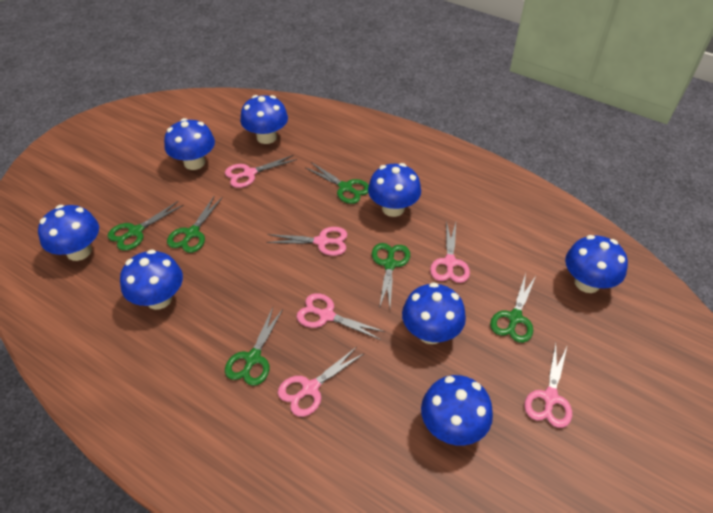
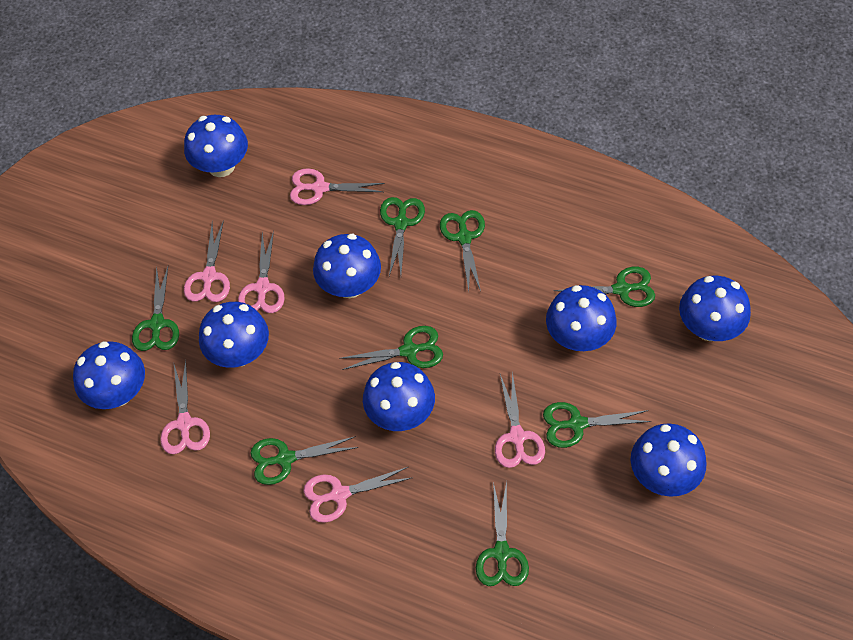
green scissors: 6 -> 8

